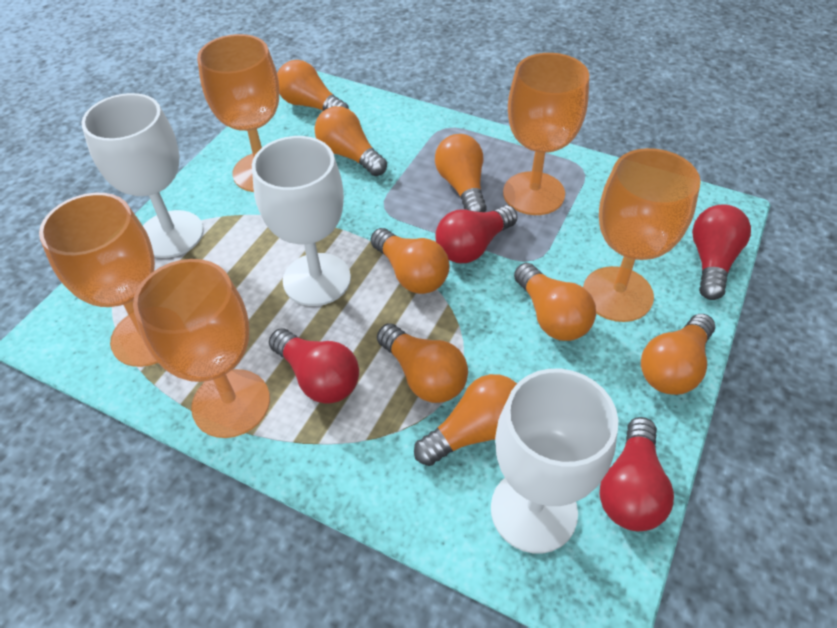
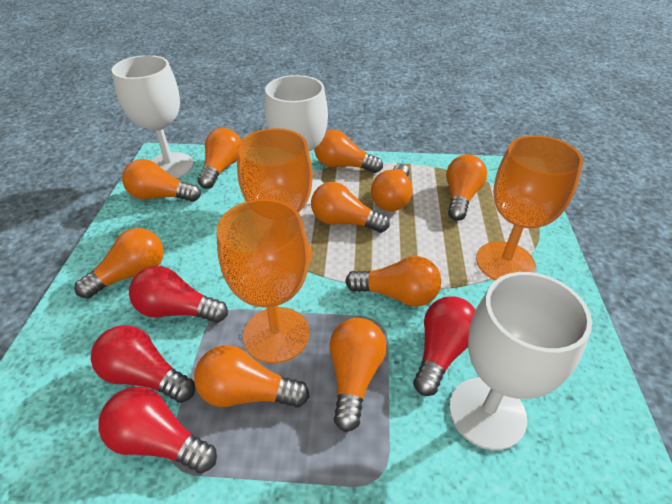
orange goblet: 5 -> 3
orange light bulb: 8 -> 10

